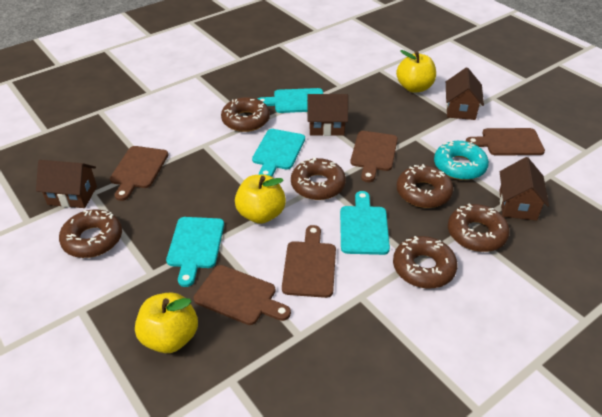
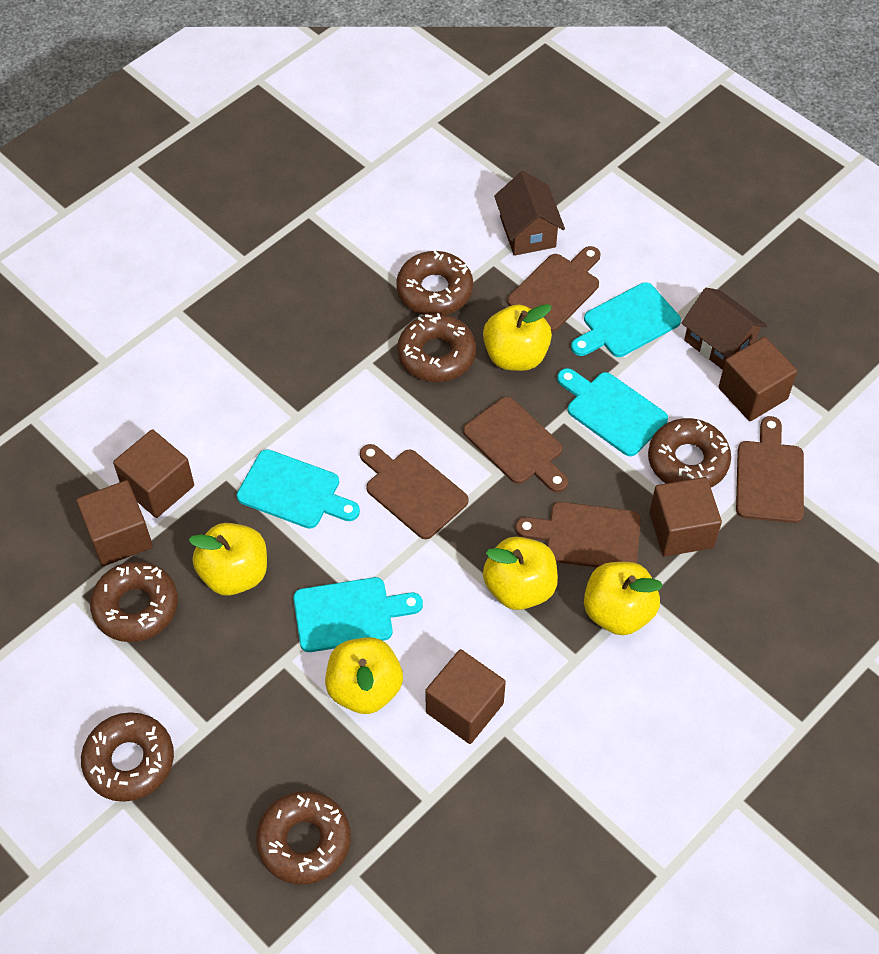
brown cube: 0 -> 5
brown house: 4 -> 2
turquoise donut: 1 -> 0
yellow apple: 3 -> 5

